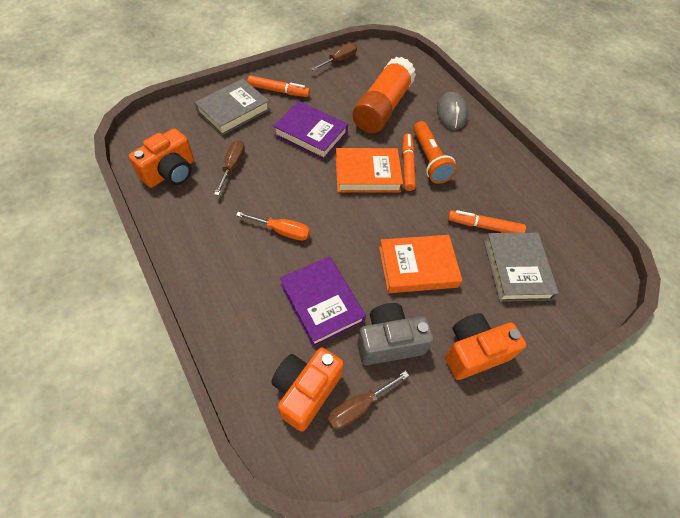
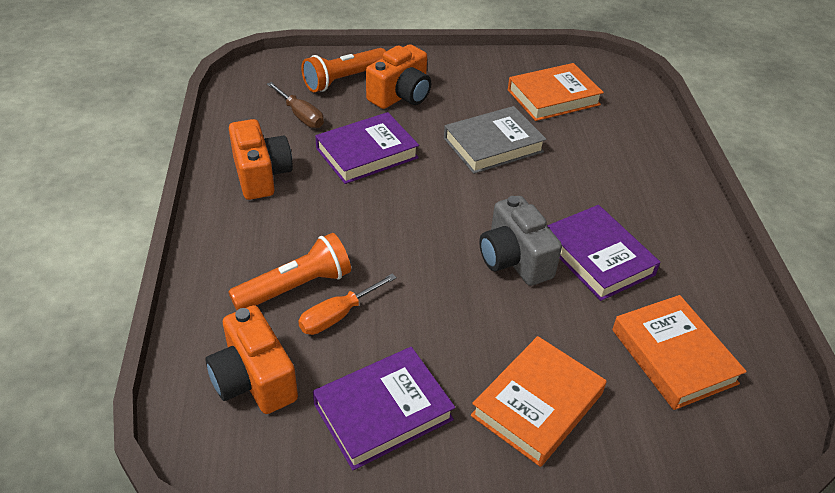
brown screwdriver: 3 -> 1
grey book: 2 -> 1
grey mouse: 1 -> 0
orange book: 2 -> 3
orange flashlight: 1 -> 2
orange glue stick: 1 -> 0
orange marker: 3 -> 0
purple book: 2 -> 3

